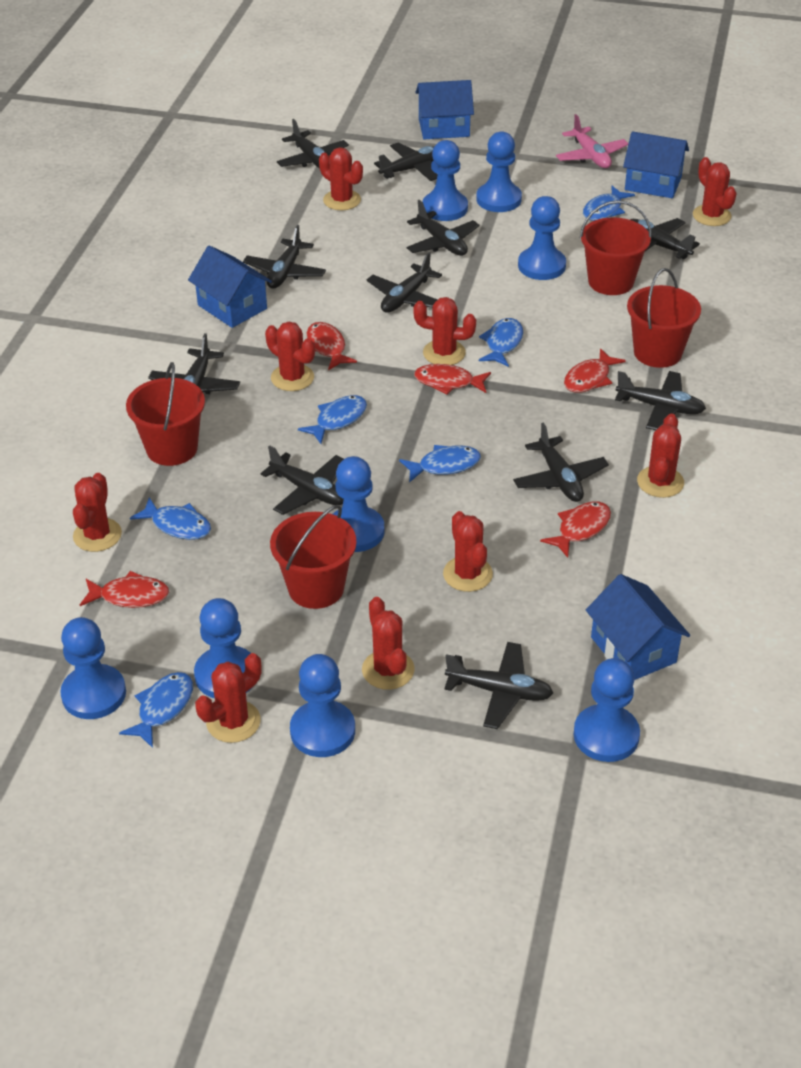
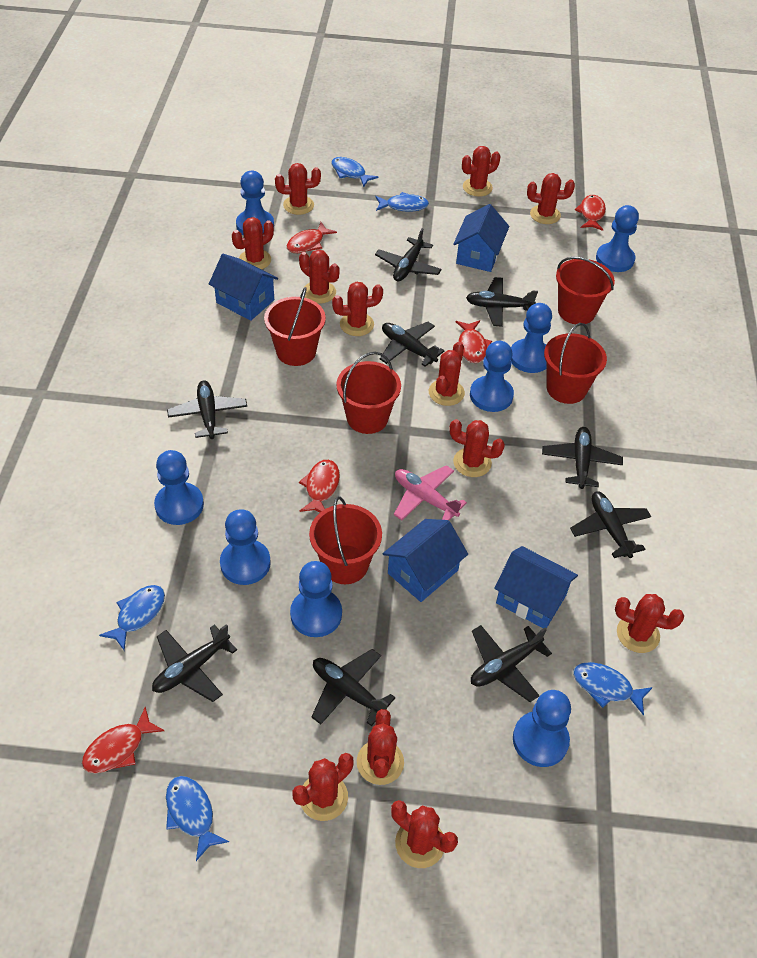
black plane: 11 -> 9
blue fish: 6 -> 5
red bucket: 4 -> 5
red cactus: 9 -> 12

